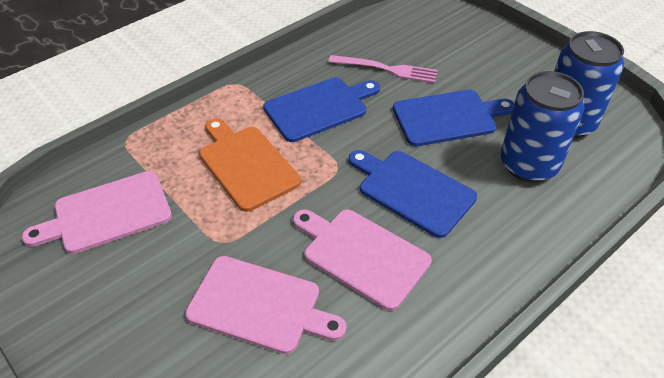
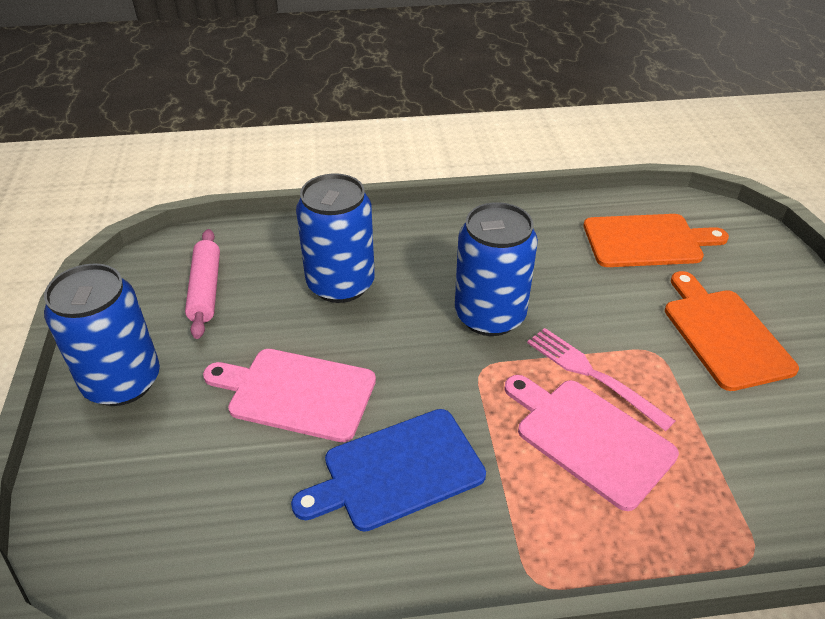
blue can: 2 -> 3
blue cutting board: 3 -> 1
orange cutting board: 1 -> 2
pink cutting board: 3 -> 2
pink rolling pin: 0 -> 1

